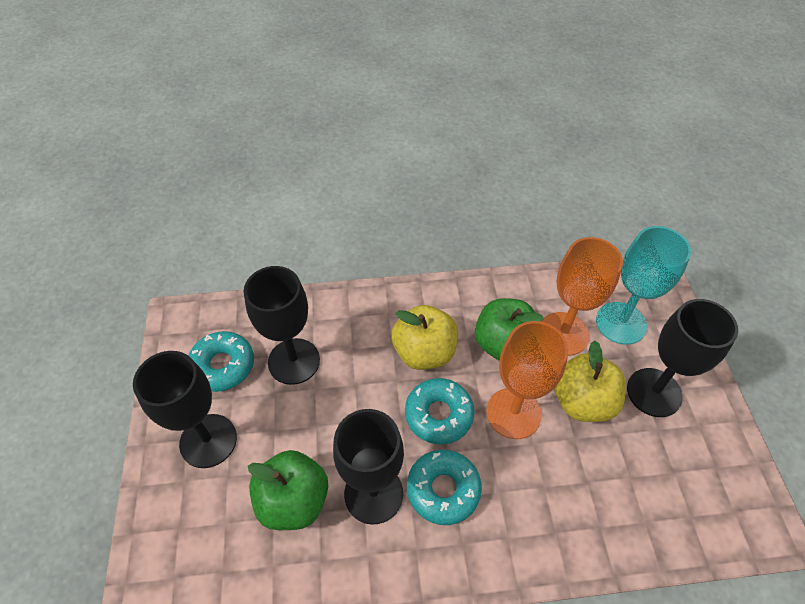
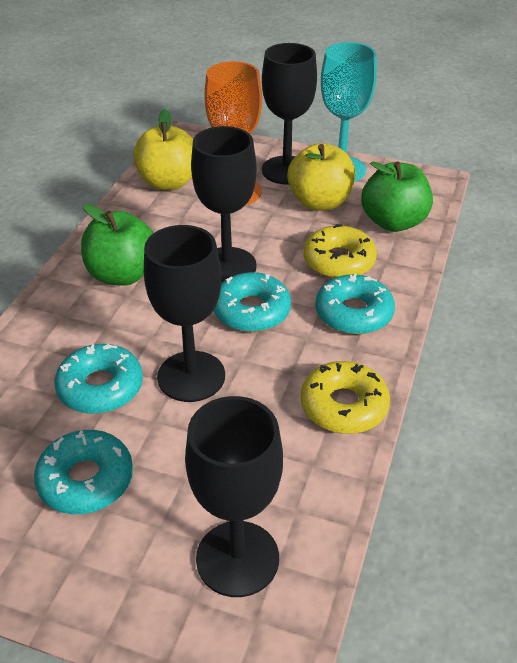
orange goblet: 2 -> 1
turquoise donut: 3 -> 4
yellow donut: 0 -> 2

